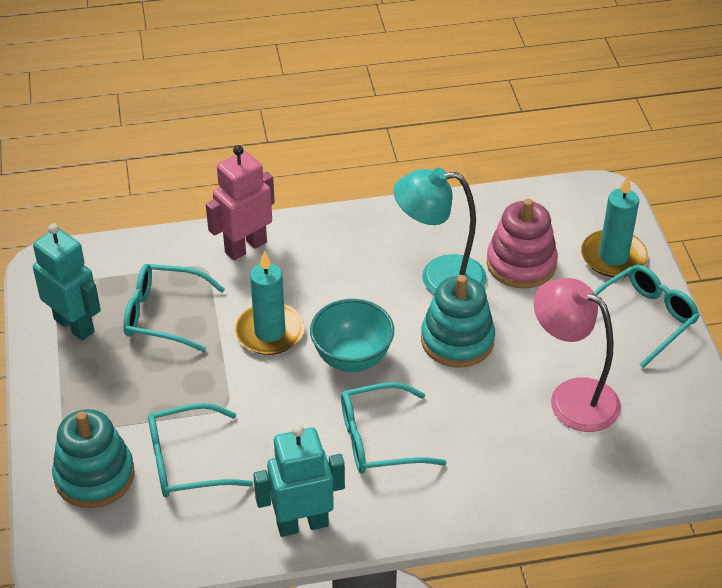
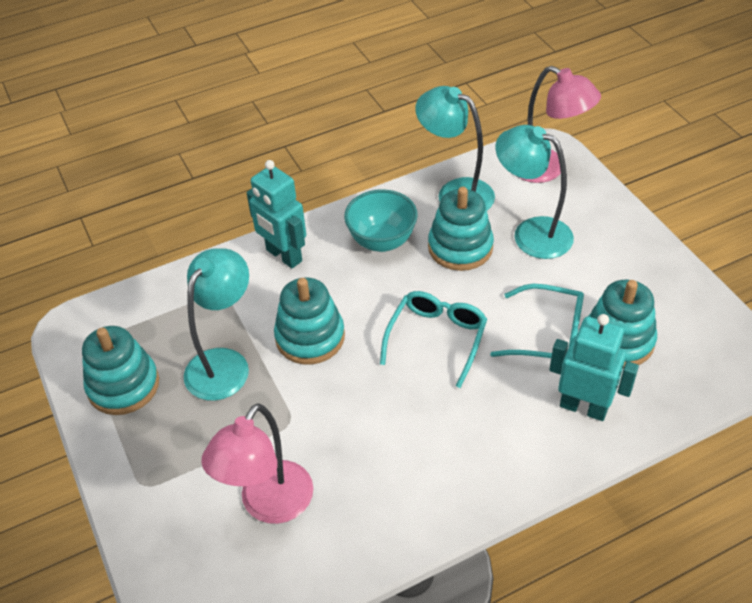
pink lamp: 1 -> 2
pink robot: 1 -> 0
pink stacking toy: 1 -> 0
turquoise candle: 2 -> 0
turquoise glasses: 4 -> 2
turquoise lamp: 1 -> 3
turquoise stacking toy: 2 -> 4

